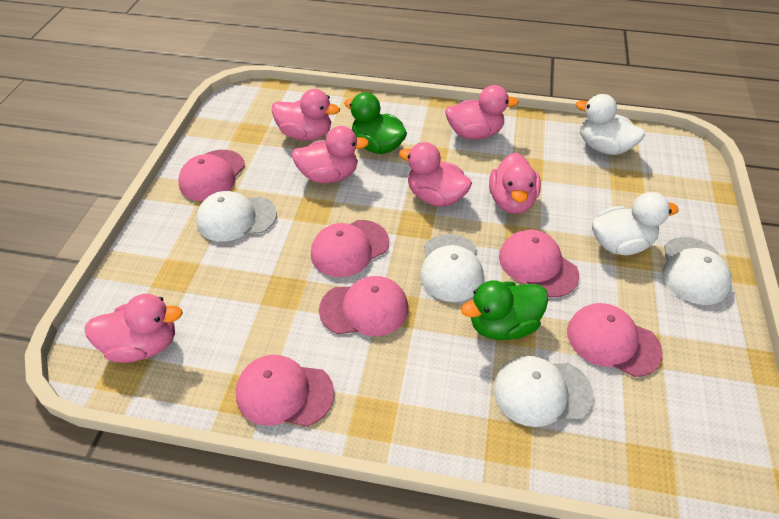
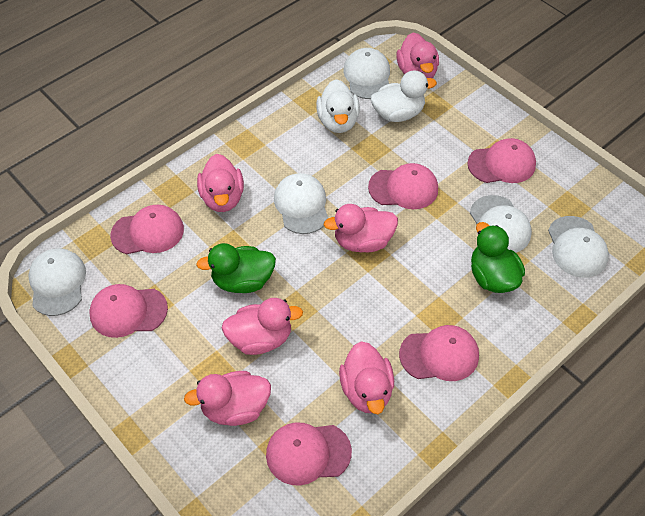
white cap: 4 -> 5

